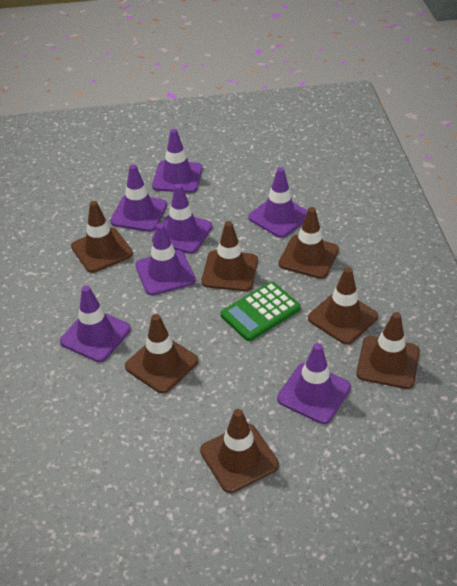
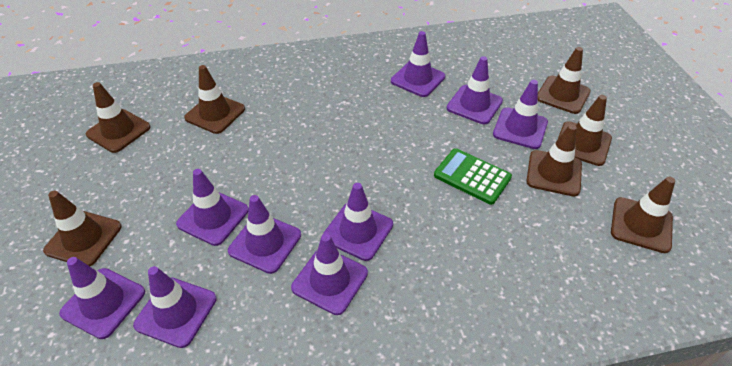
purple traffic cone: 7 -> 9

